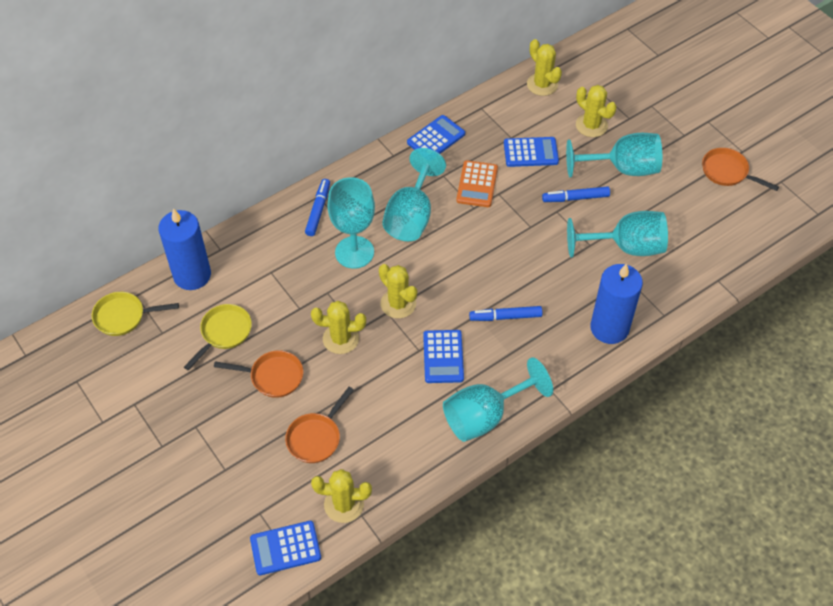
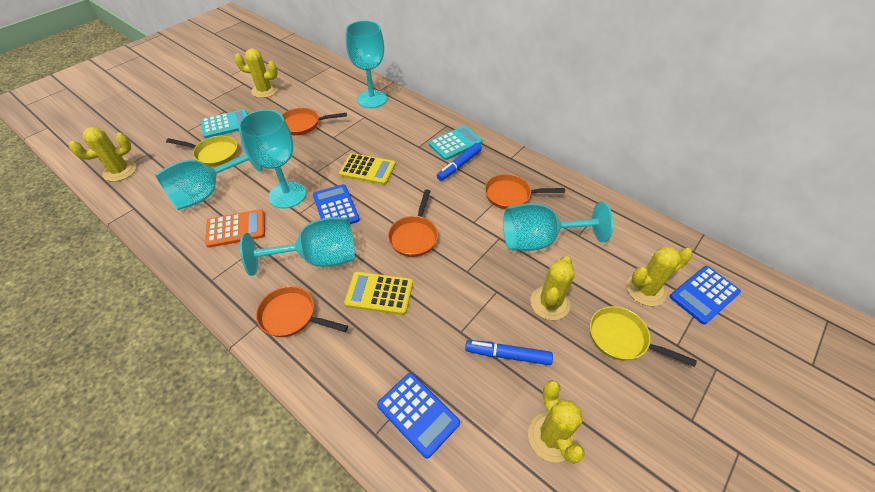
blue calculator: 4 -> 3
blue candle: 2 -> 0
blue marker: 3 -> 2
orange pan: 3 -> 4
turquoise calculator: 0 -> 2
yellow calculator: 0 -> 2

